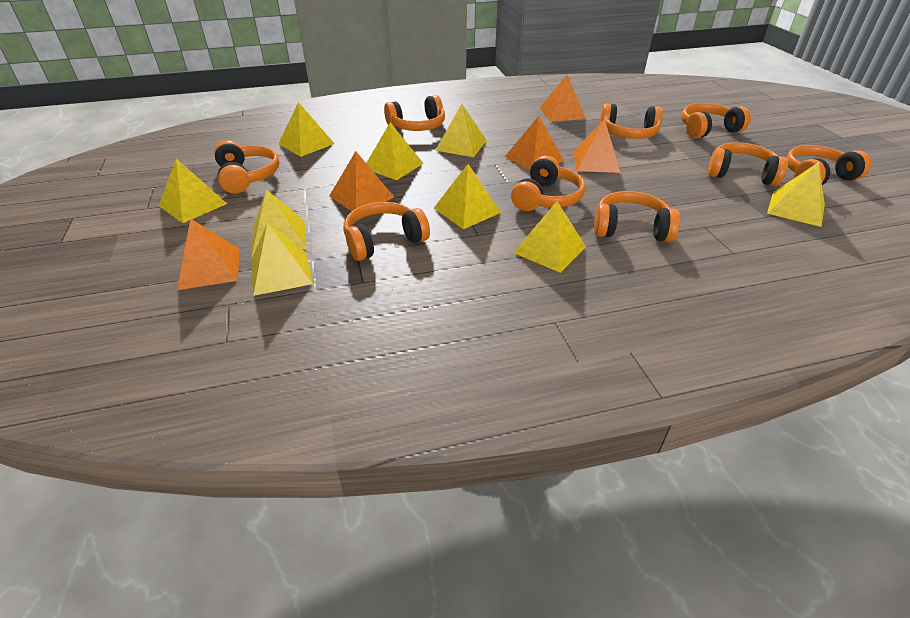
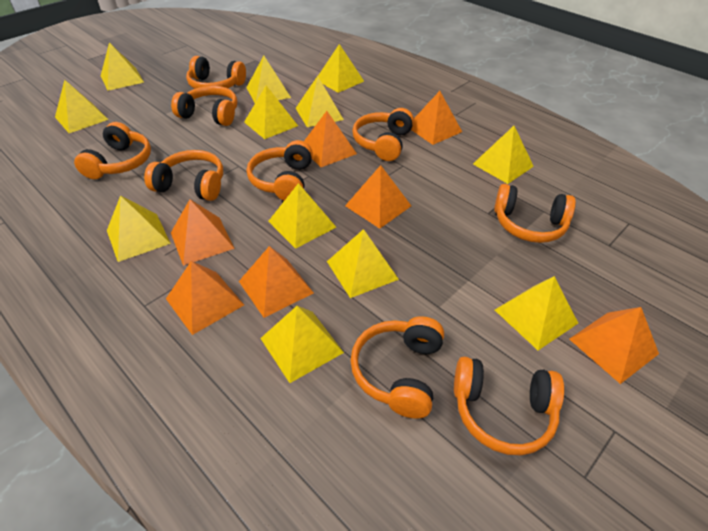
orange pyramid: 5 -> 7
yellow pyramid: 9 -> 12

